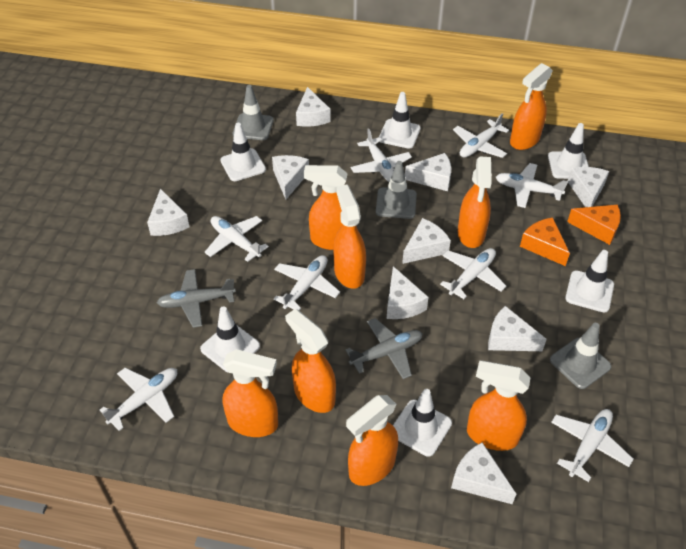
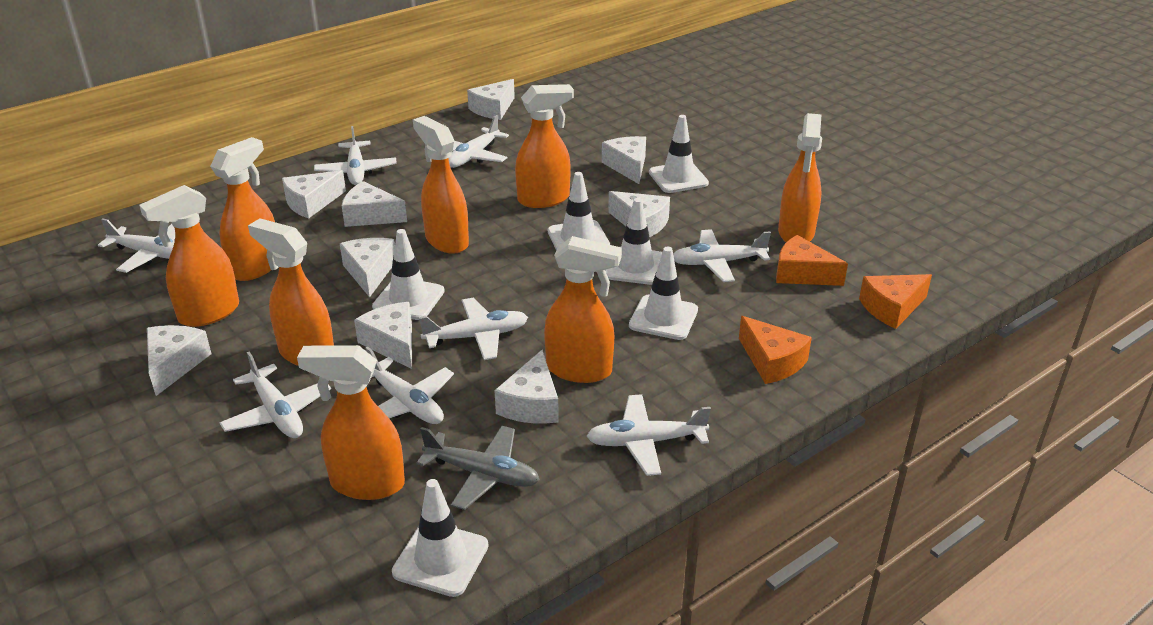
grey plane: 2 -> 1
grey traffic cone: 3 -> 0
orange cheese: 2 -> 3

